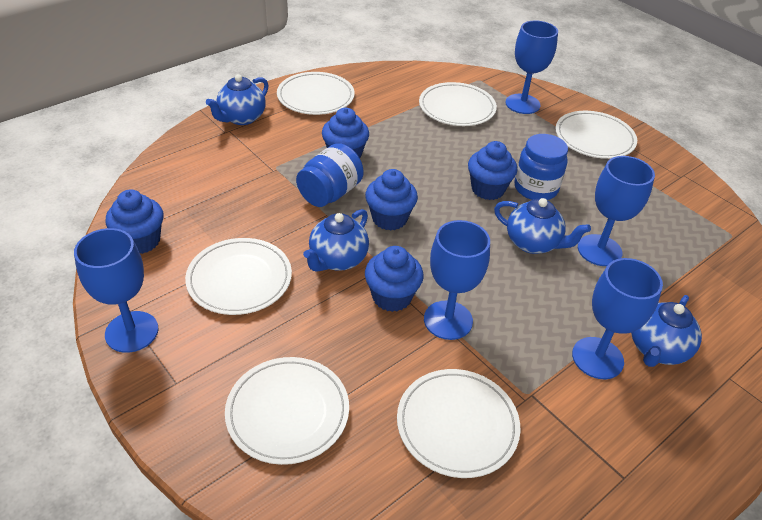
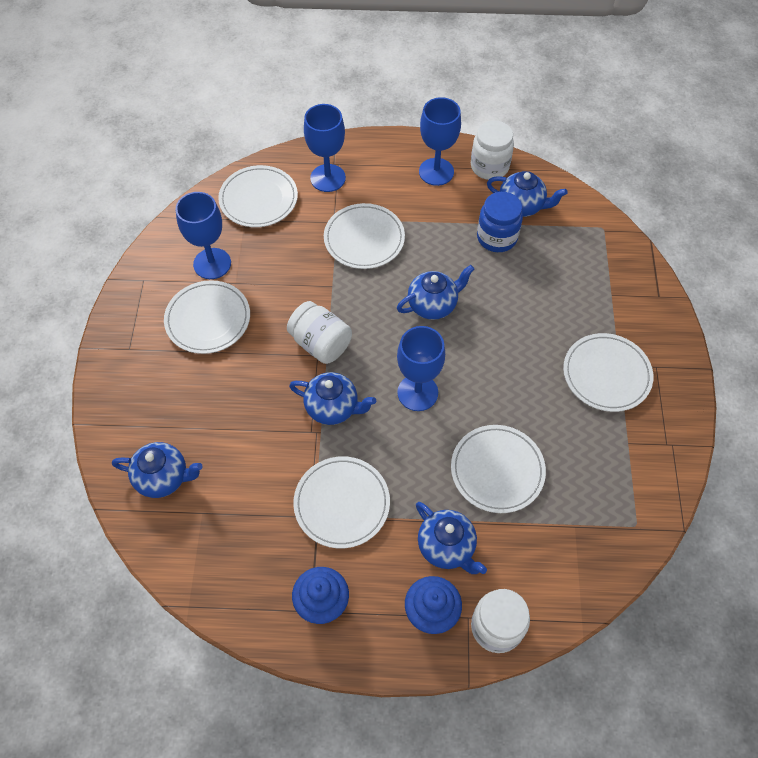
blue cupcake: 5 -> 2
blue goblet: 5 -> 4
blue jar: 2 -> 1
blue teapot: 4 -> 5
white jar: 0 -> 3

